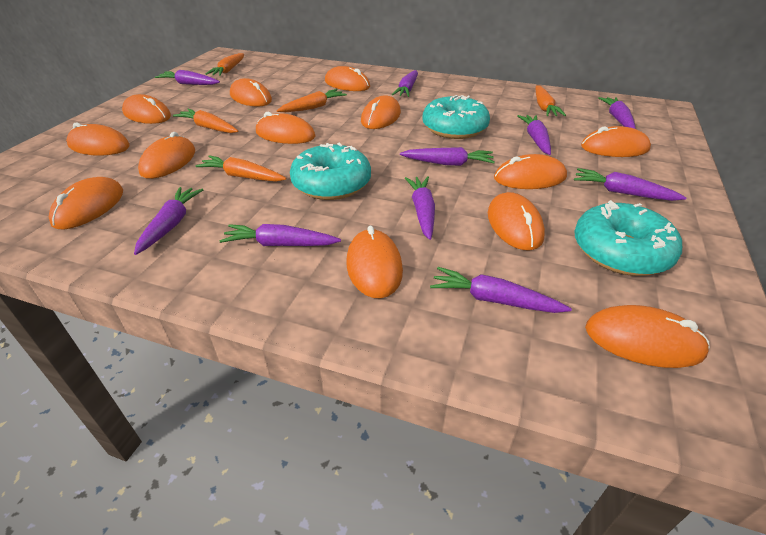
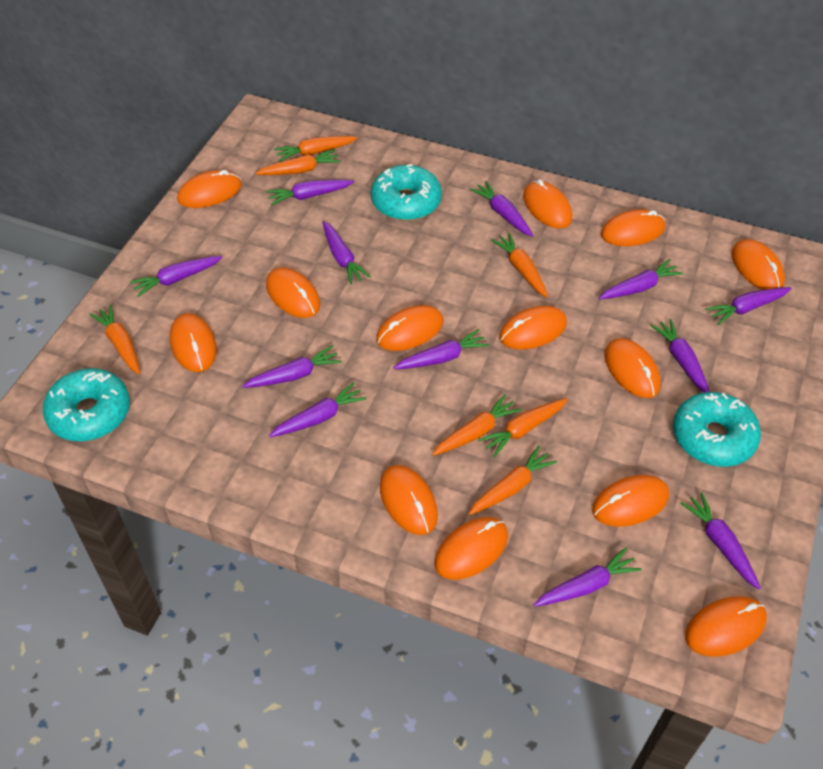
orange carrot: 5 -> 7
purple carrot: 10 -> 12

